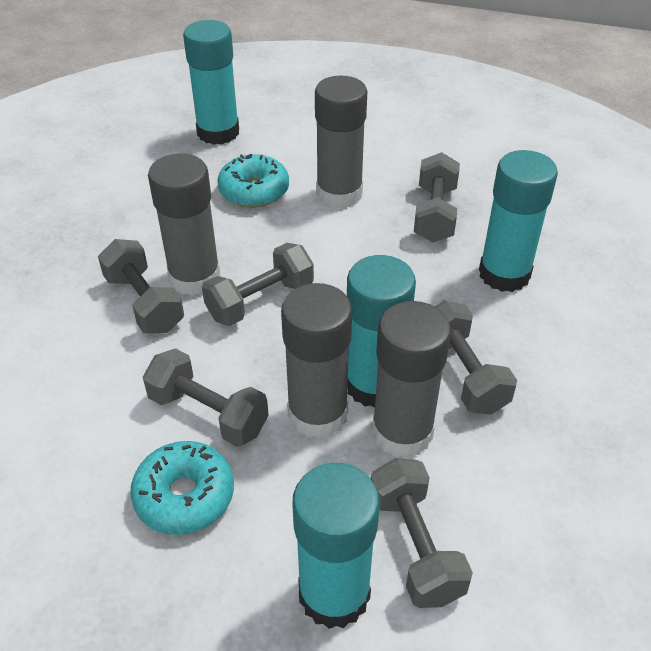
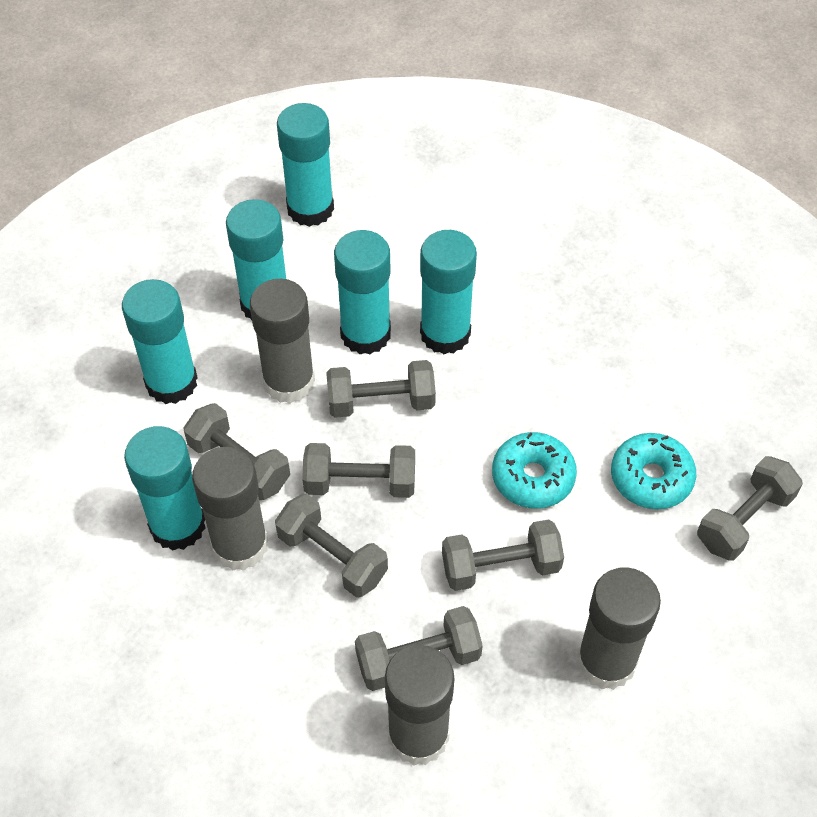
grey dumbbell: 6 -> 7
turquoise glue stick: 4 -> 6

